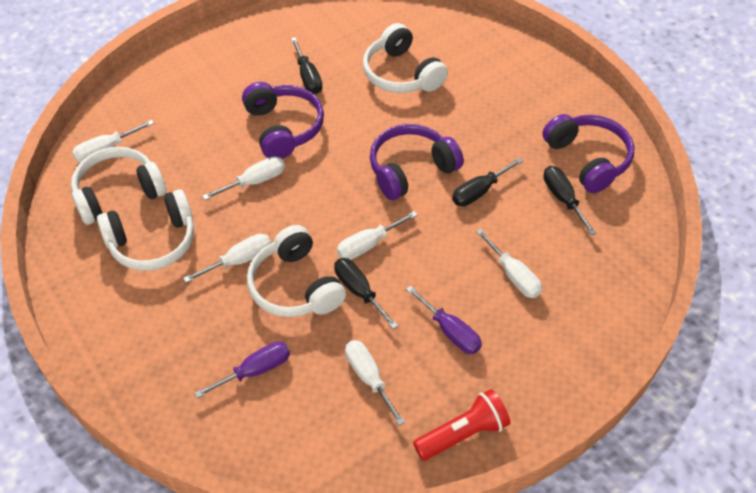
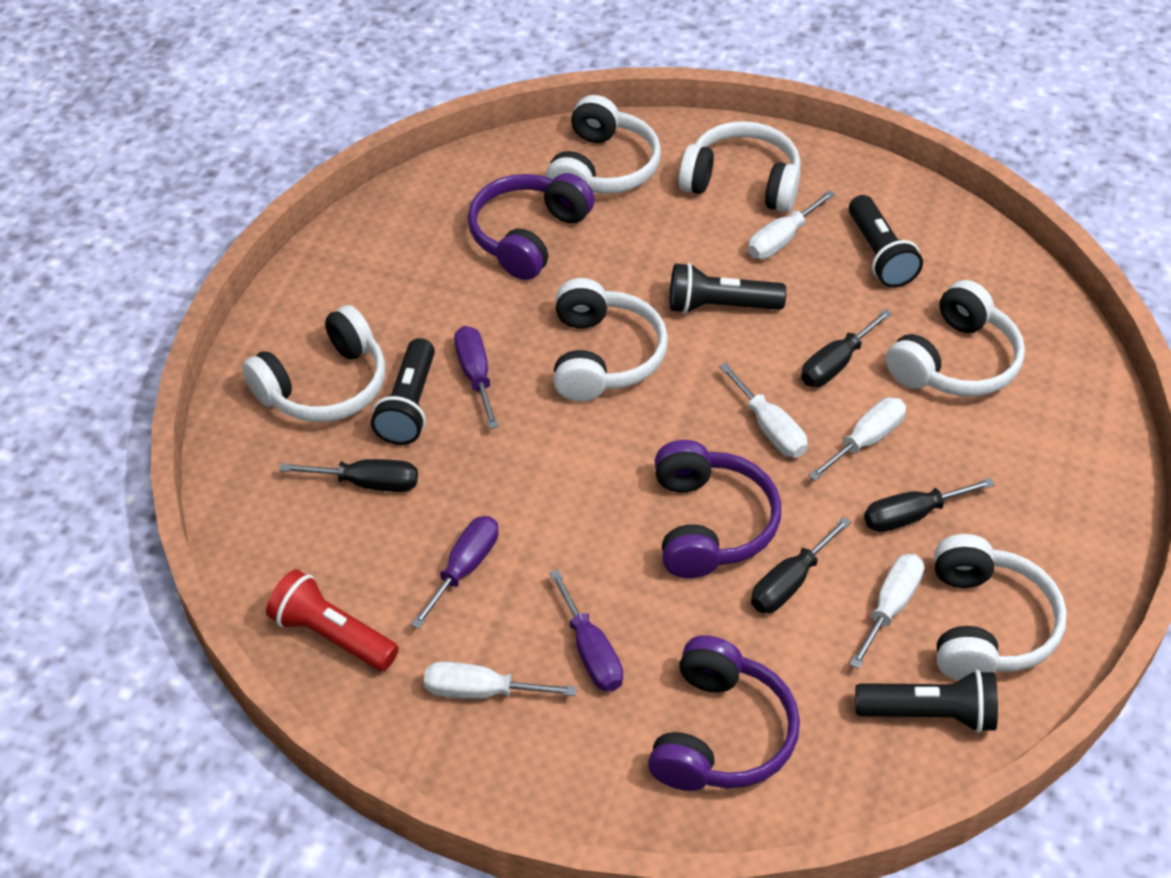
black flashlight: 0 -> 4
purple screwdriver: 2 -> 3
white headphones: 4 -> 6
white screwdriver: 6 -> 5

